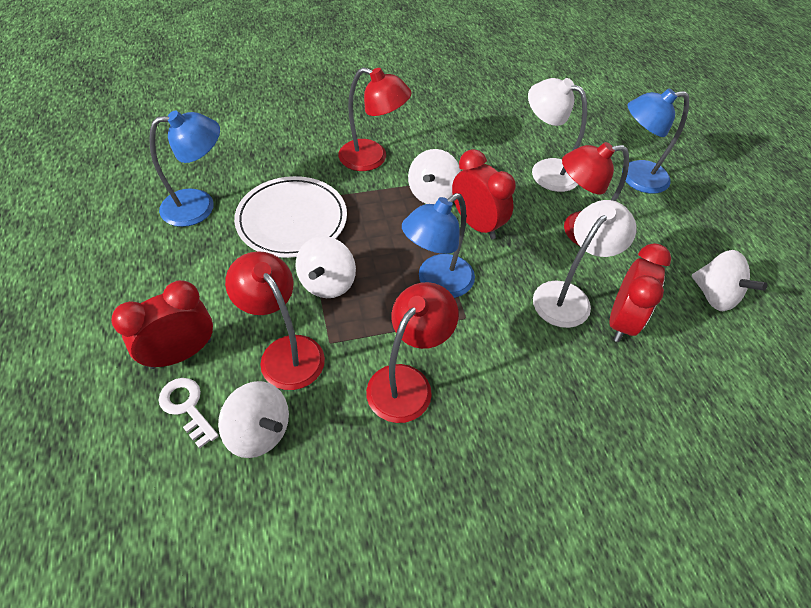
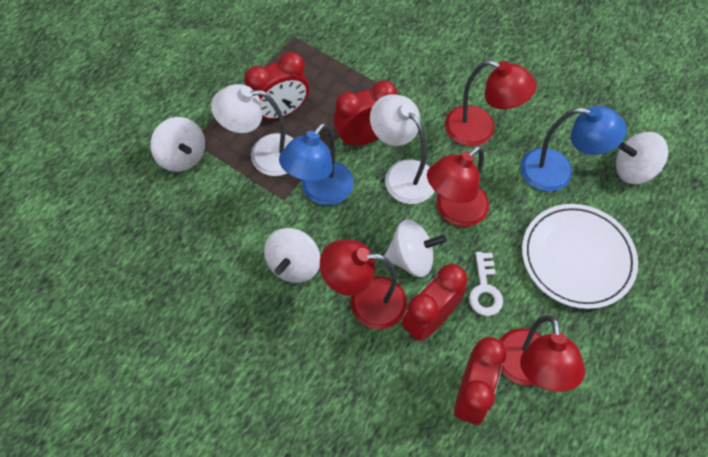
blue lamp: 3 -> 2
red clock: 3 -> 4

